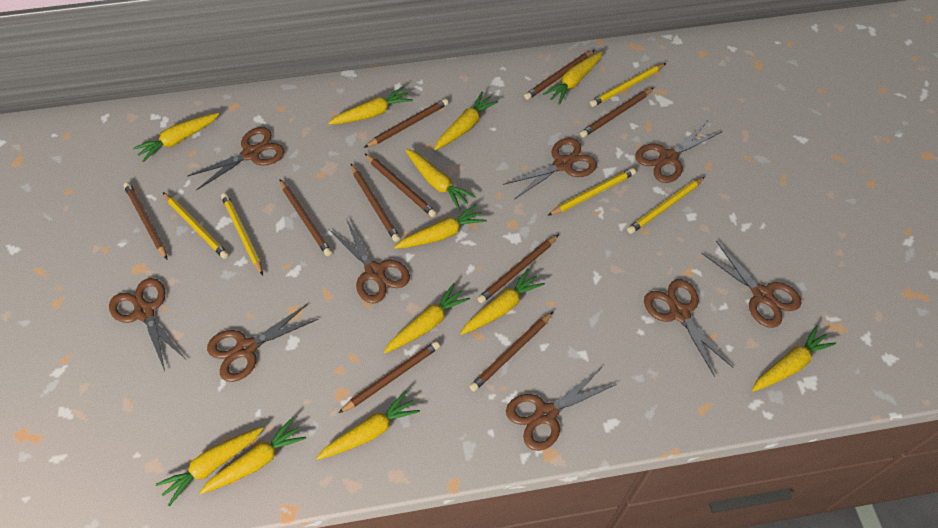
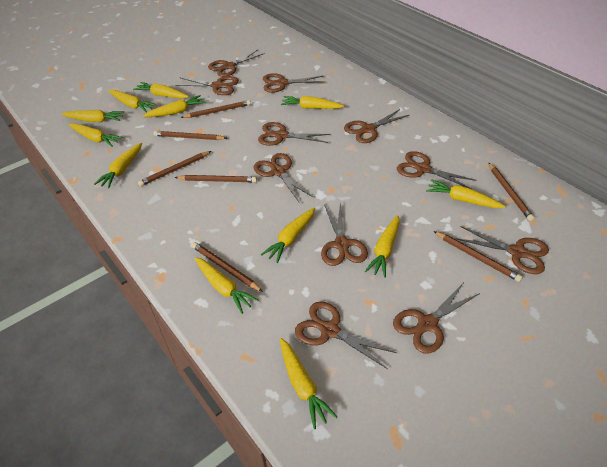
brown pencil: 10 -> 7
brown scissors: 9 -> 11
yellow pencil: 5 -> 0

